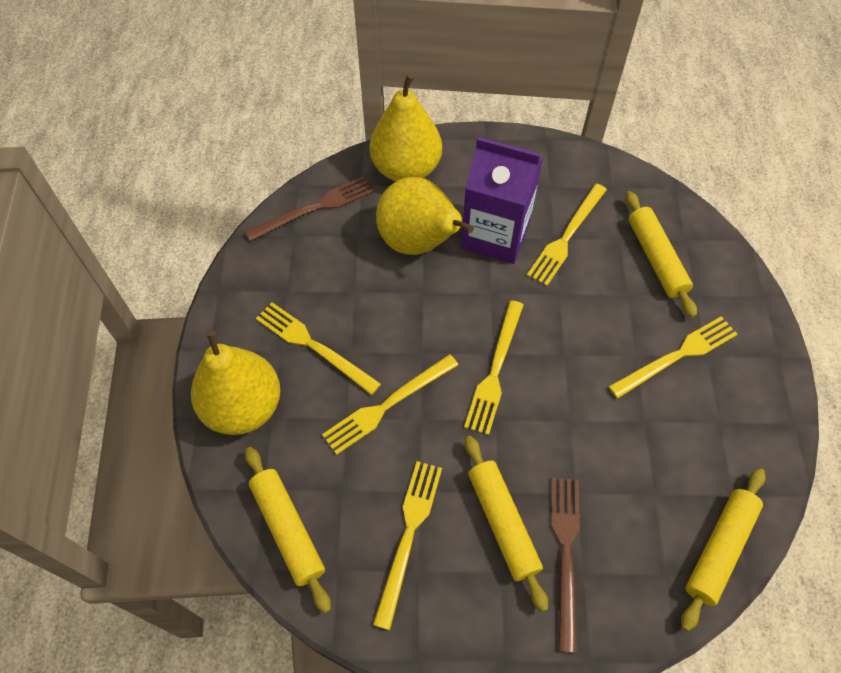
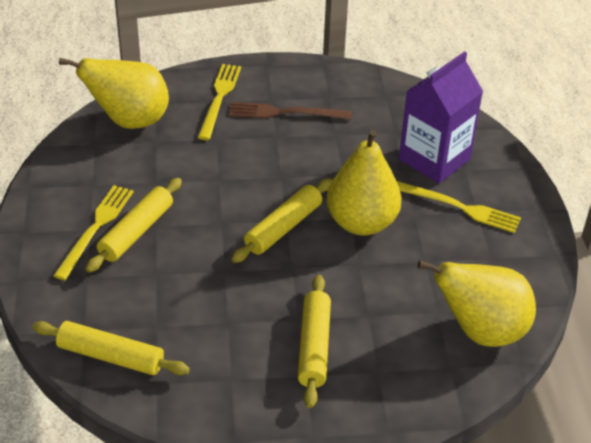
brown fork: 2 -> 1
yellow fork: 6 -> 3

